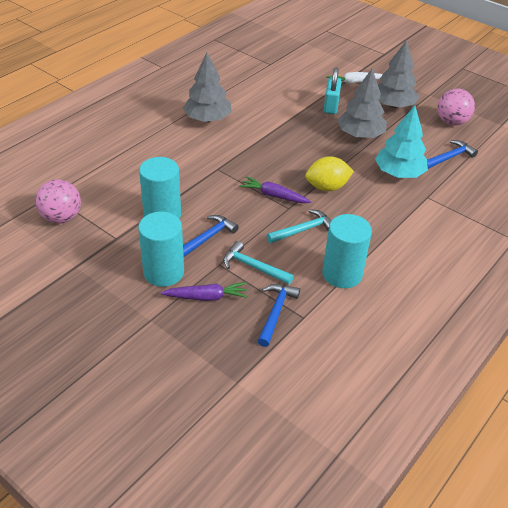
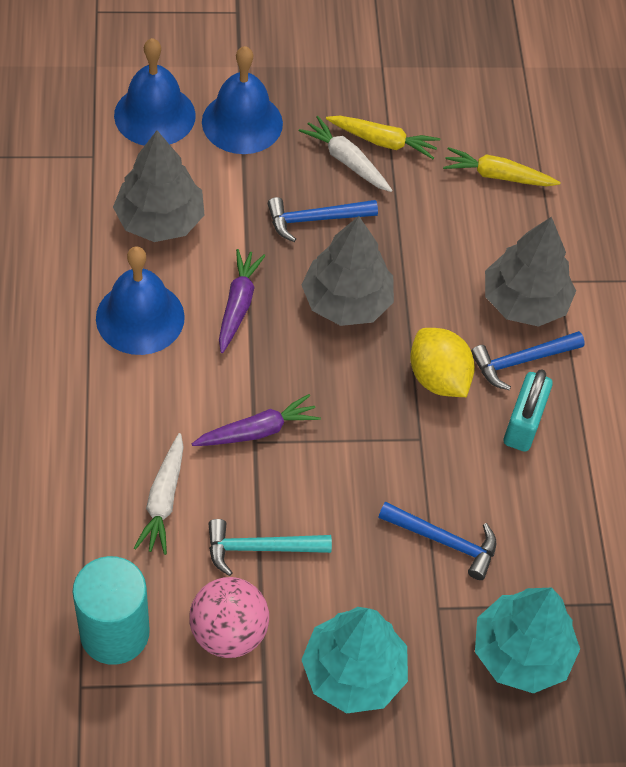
blue bell: 0 -> 3
pink ball: 2 -> 1
turquoise cylinder: 3 -> 1
turquoise hammer: 2 -> 1
turquoise tree: 1 -> 2
white carrot: 1 -> 2
yellow carrot: 0 -> 2

